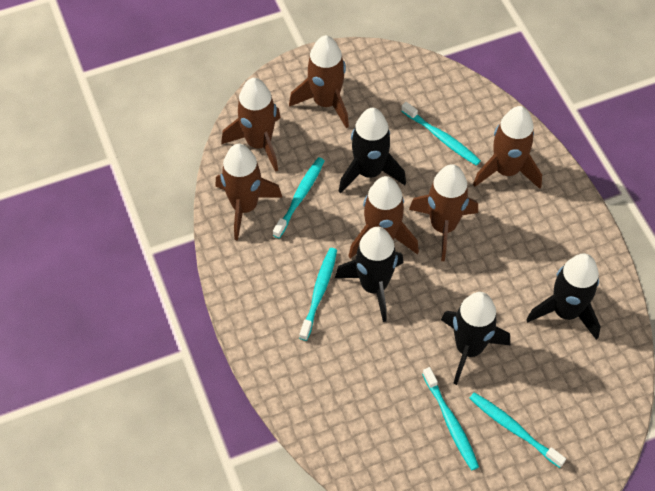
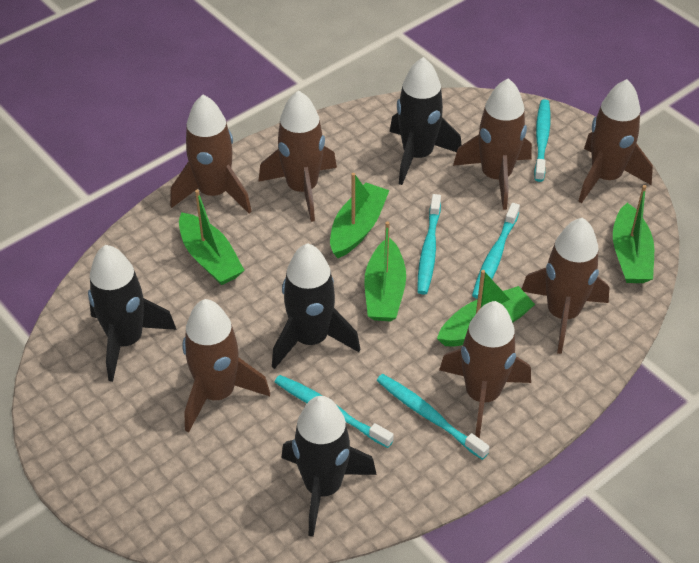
brown rocket: 6 -> 7
green boat: 0 -> 5

